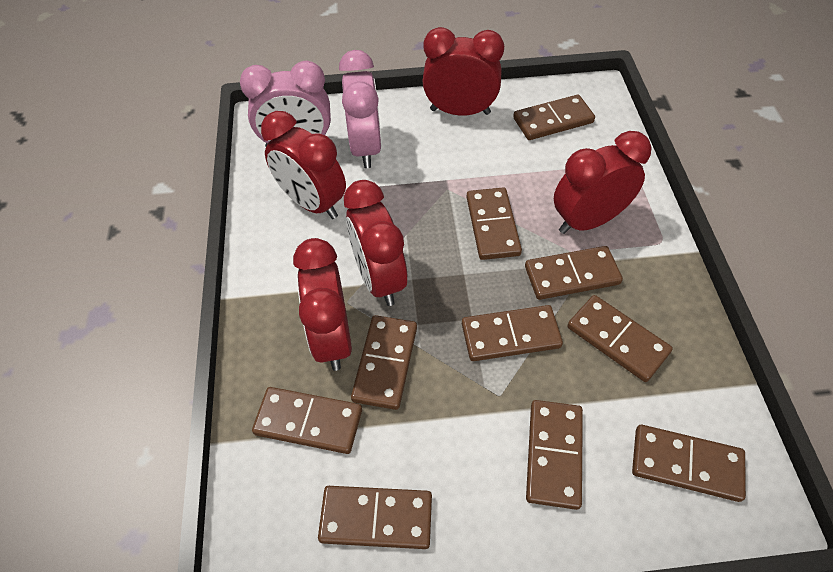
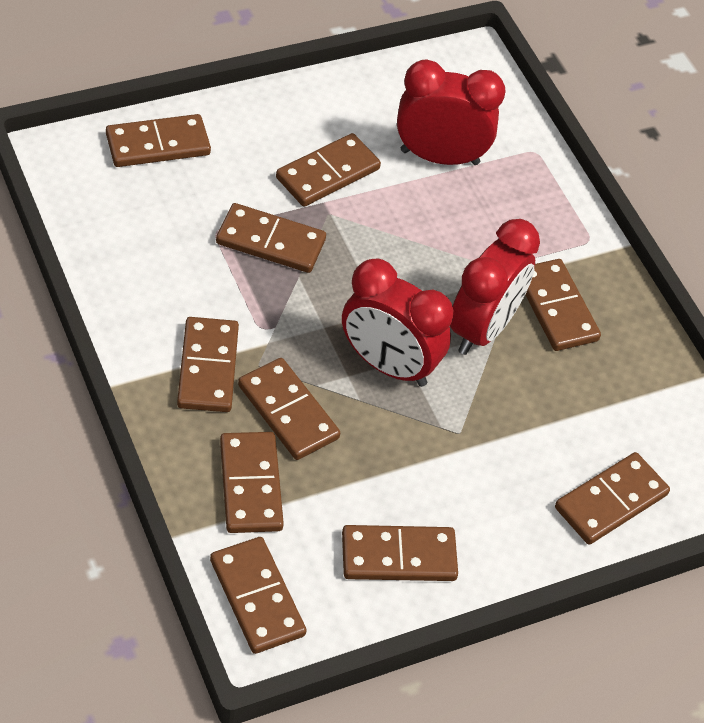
pink clock: 2 -> 0
red clock: 5 -> 3

